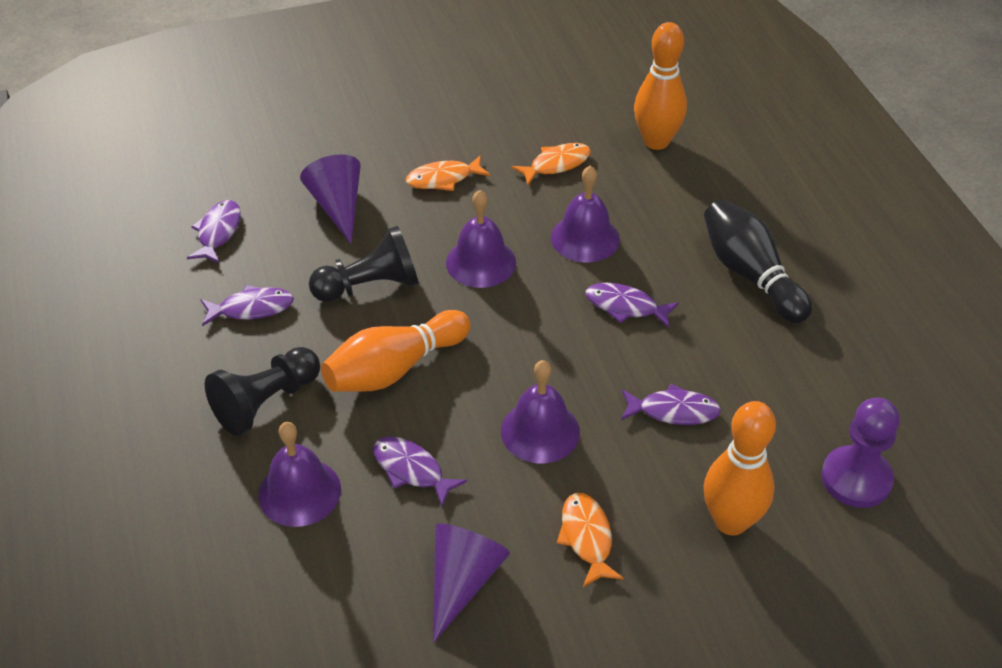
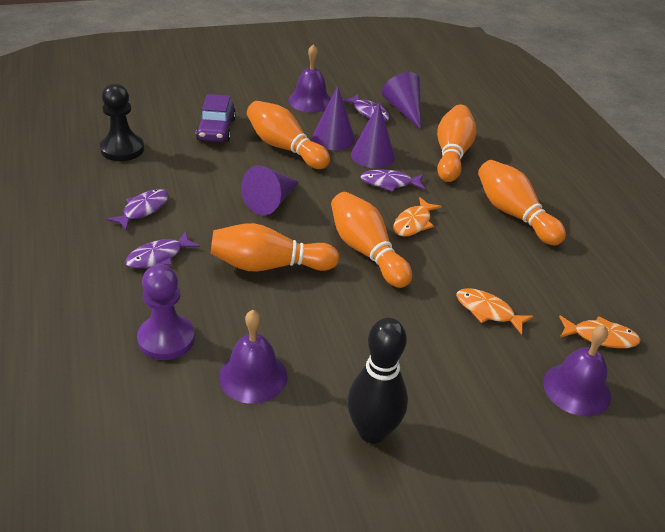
black pawn: 2 -> 1
orange bowling pin: 3 -> 5
purple bell: 4 -> 3
purple car: 0 -> 1
purple cone: 2 -> 4
purple fish: 5 -> 4

